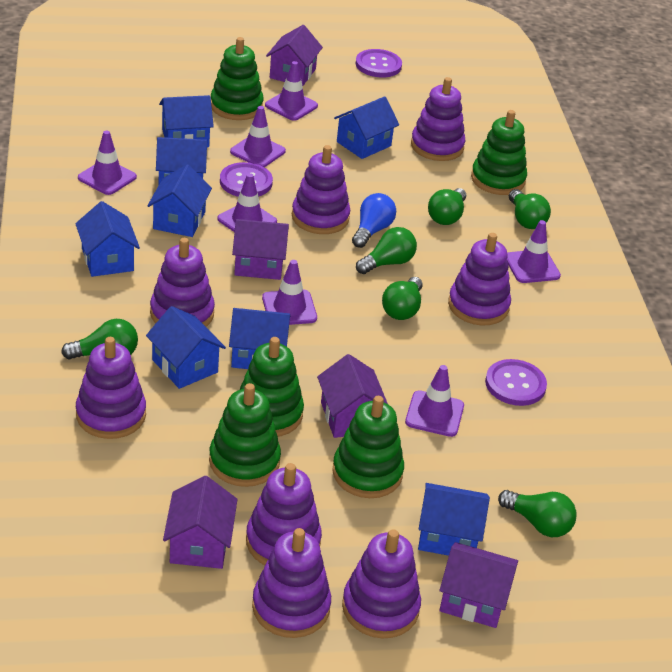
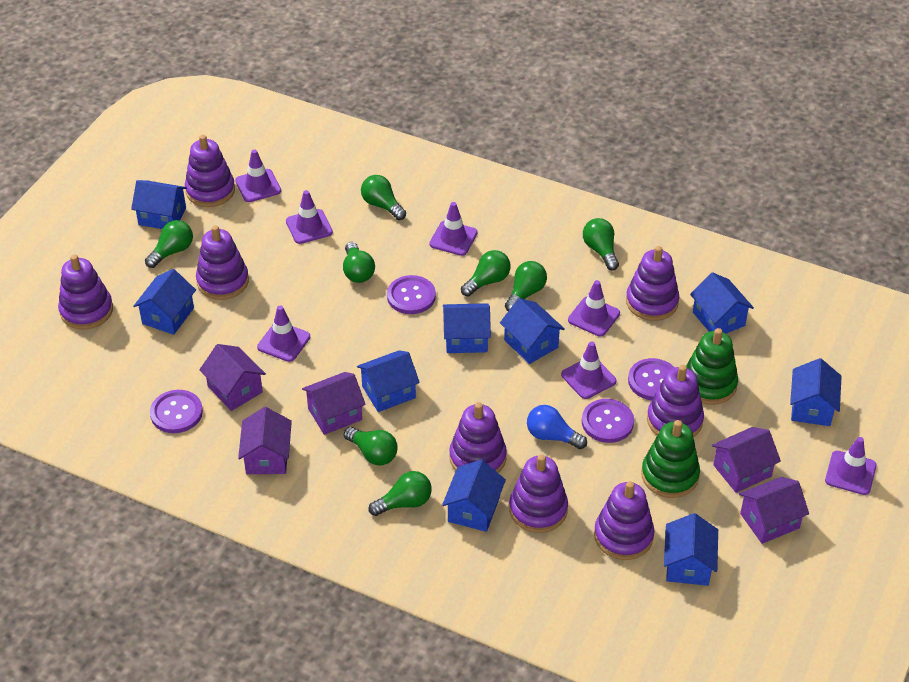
blue house: 8 -> 9
green light bulb: 6 -> 8
green stacking toy: 5 -> 2
purple button: 3 -> 4

